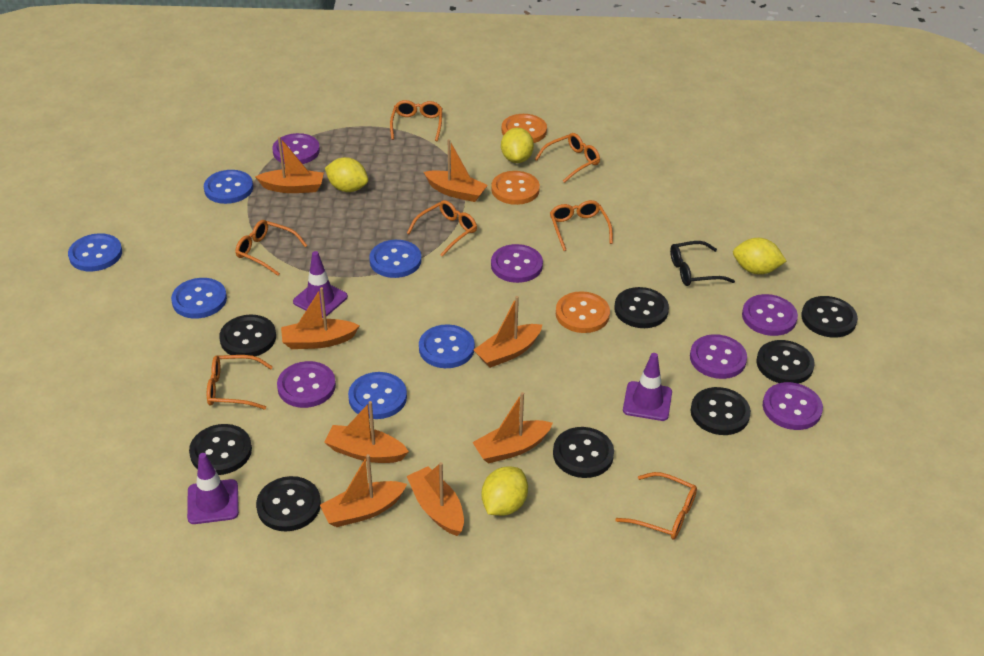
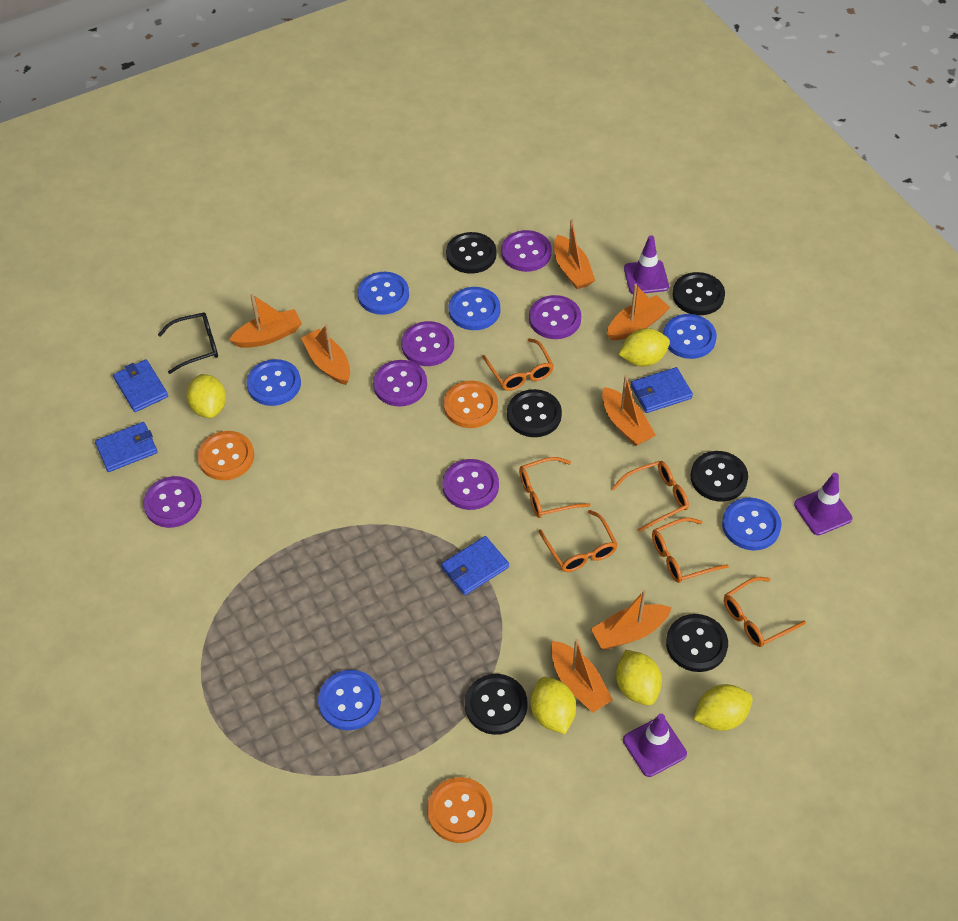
black button: 8 -> 6
blue wallet: 0 -> 4
orange boat: 8 -> 7
orange glasses: 7 -> 6
yellow lemon: 4 -> 5

